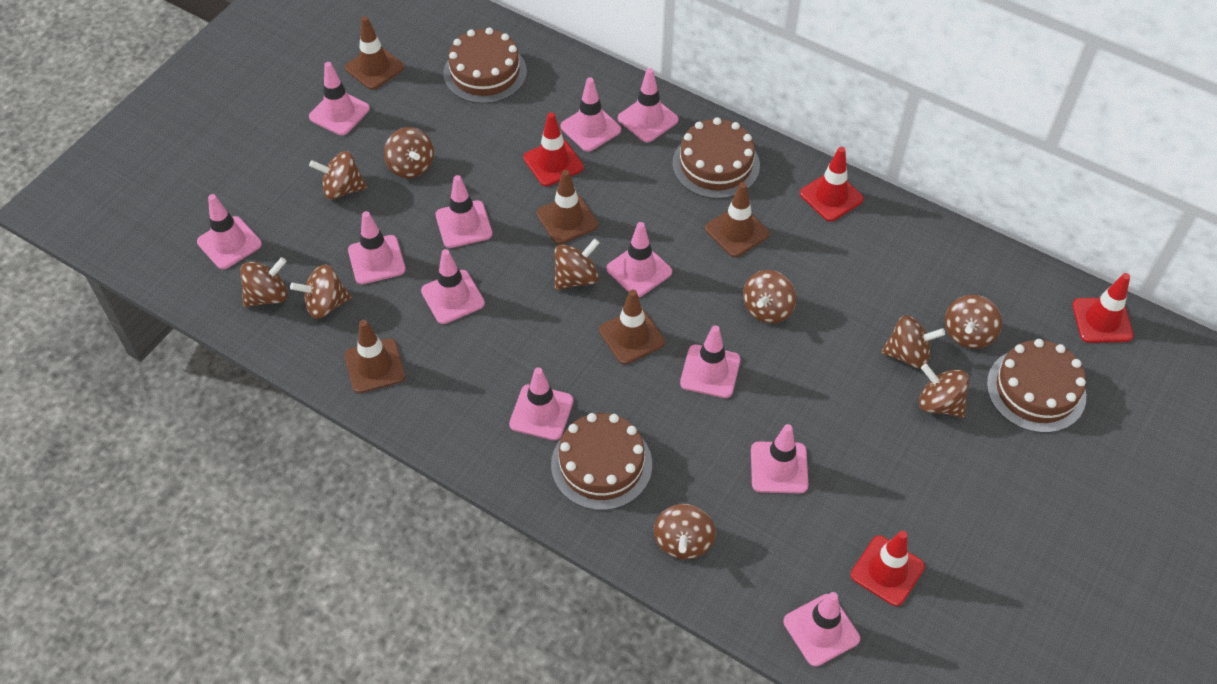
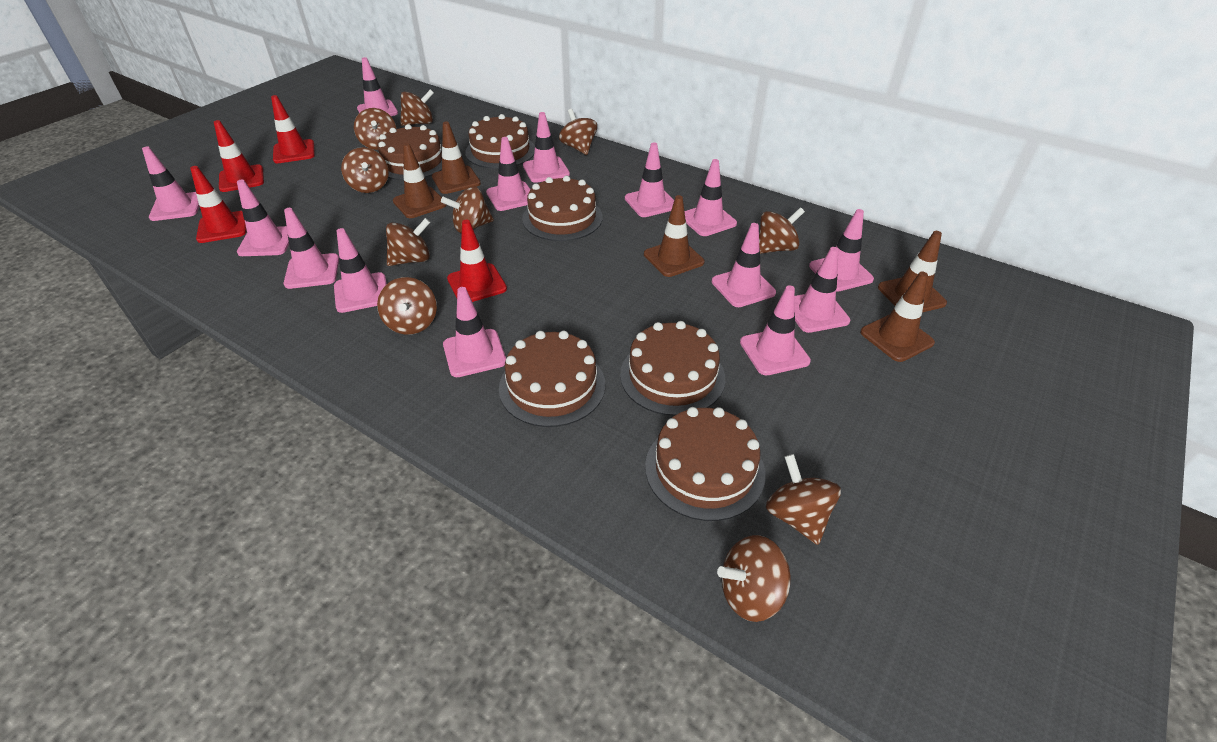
brown cake: 4 -> 6
pink traffic cone: 12 -> 14

